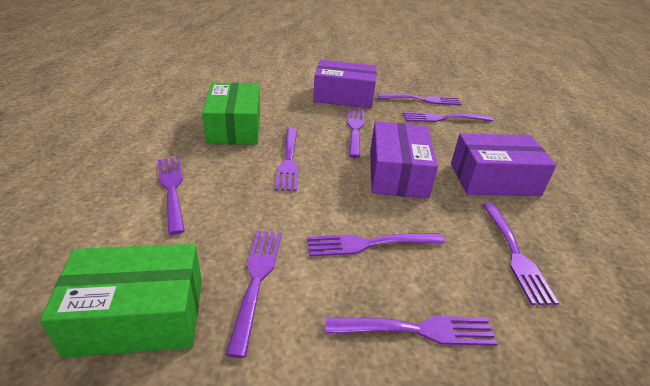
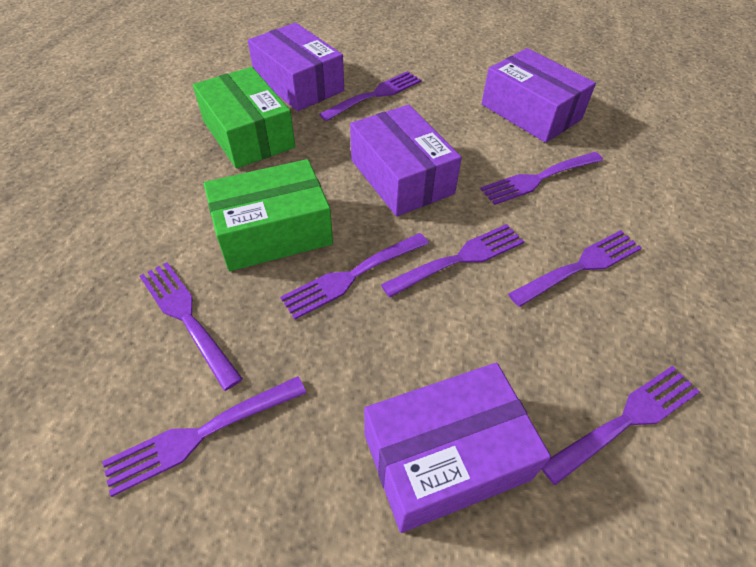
purple box: 3 -> 4
purple fork: 9 -> 8

